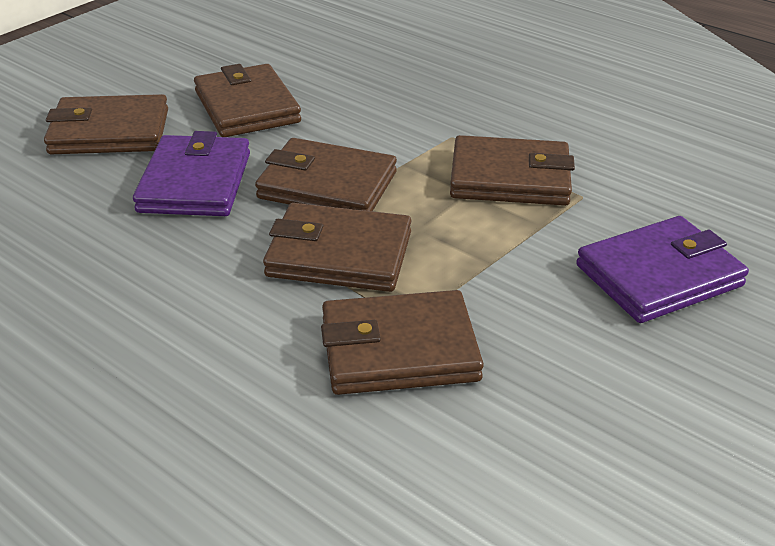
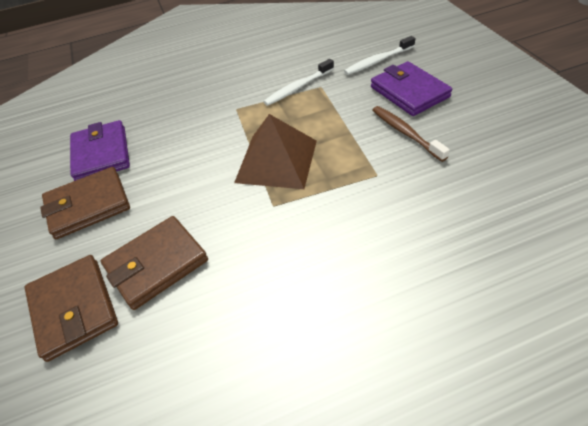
brown pyramid: 0 -> 1
brown toothbrush: 0 -> 1
brown wallet: 6 -> 3
white toothbrush: 0 -> 2

